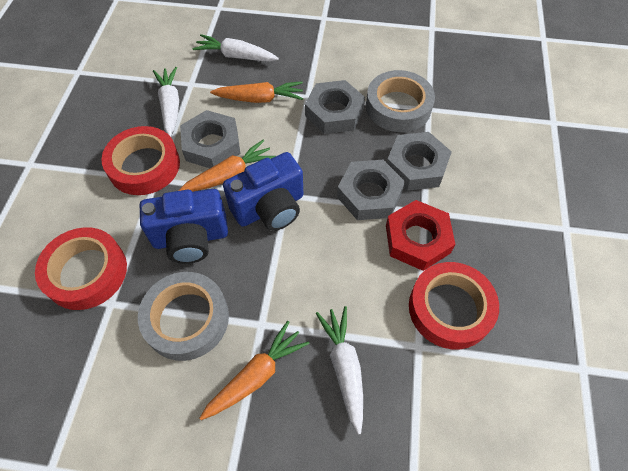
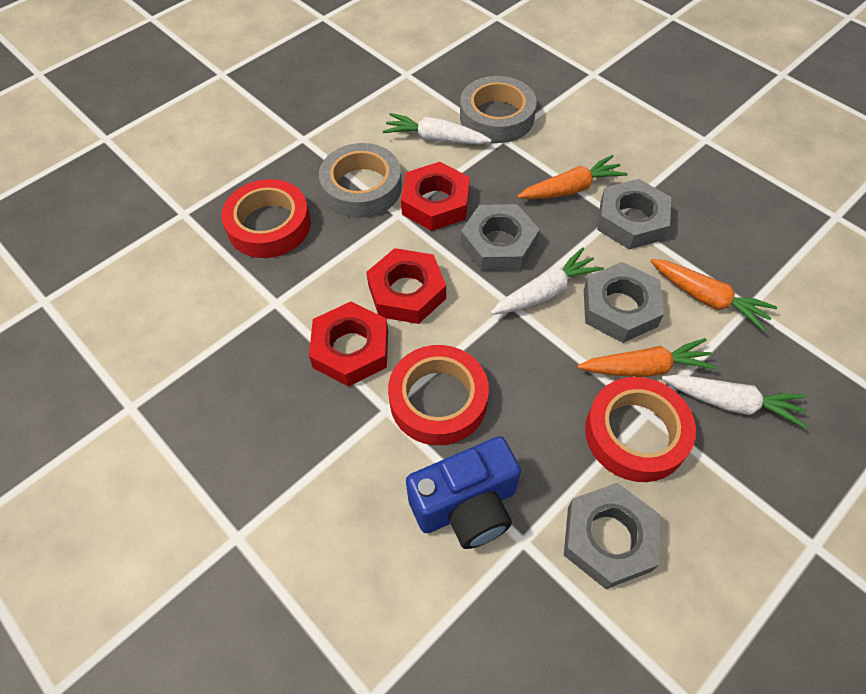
blue camera: 2 -> 1
red nut: 1 -> 3

